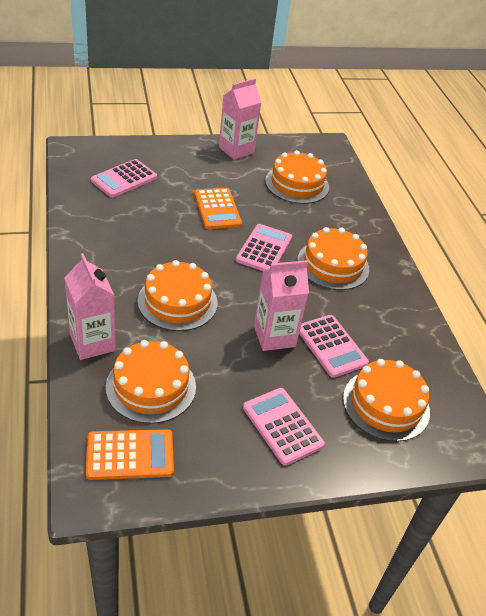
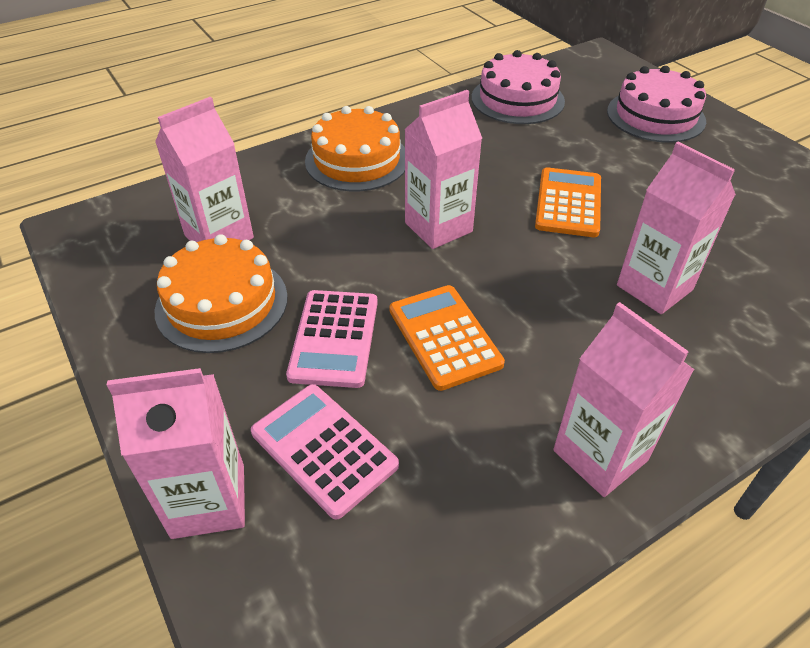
orange cake: 5 -> 2
pink cake: 0 -> 2
pink calculator: 4 -> 2
pink carton: 3 -> 5

